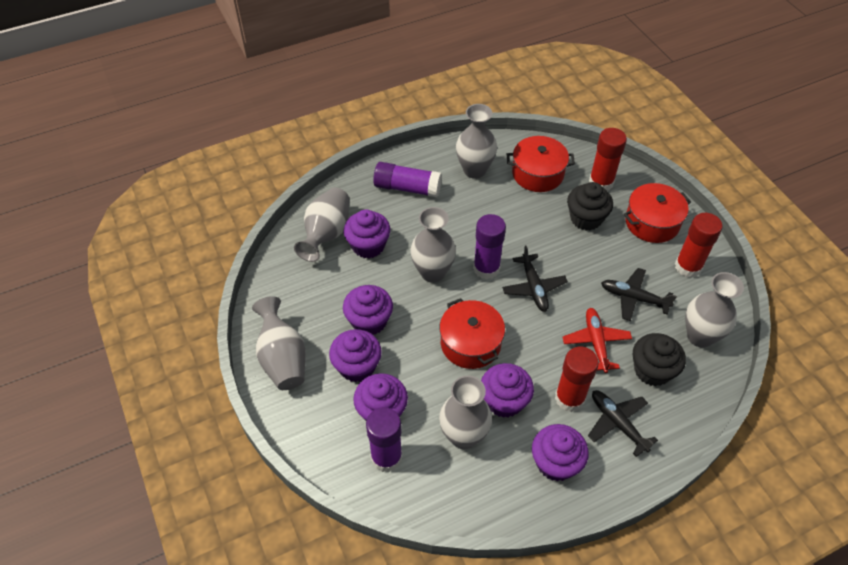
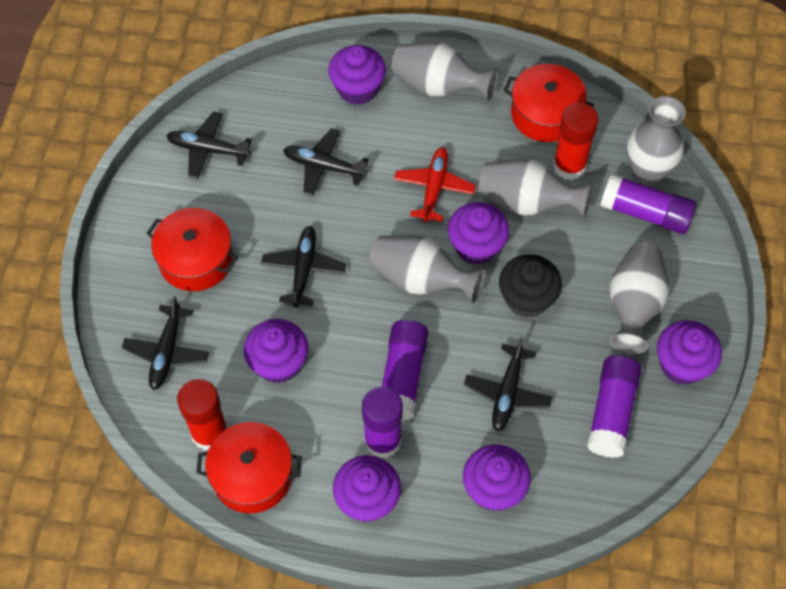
black cupcake: 2 -> 1
black plane: 3 -> 5
grey vase: 6 -> 5
purple glue stick: 3 -> 4
red glue stick: 3 -> 2

